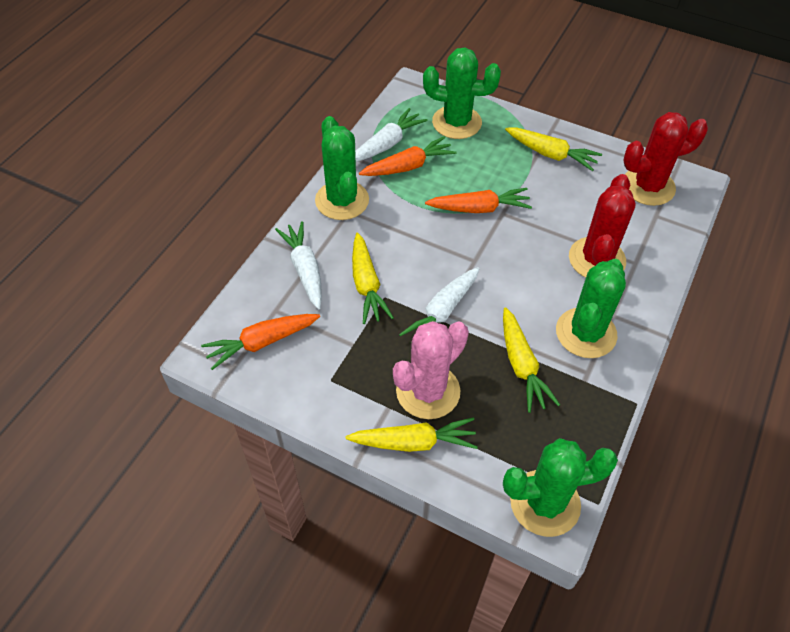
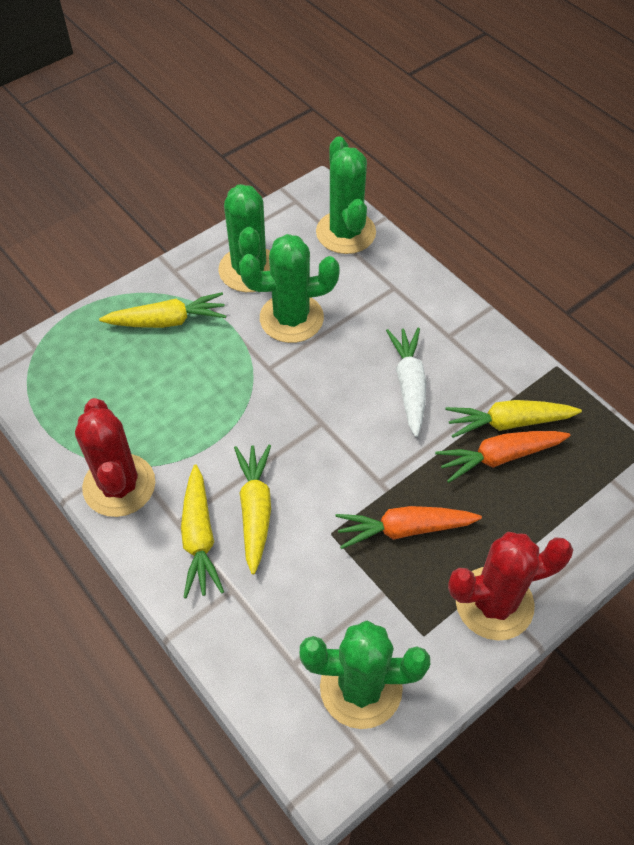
orange carrot: 3 -> 2
pink cactus: 1 -> 0
white carrot: 3 -> 1

